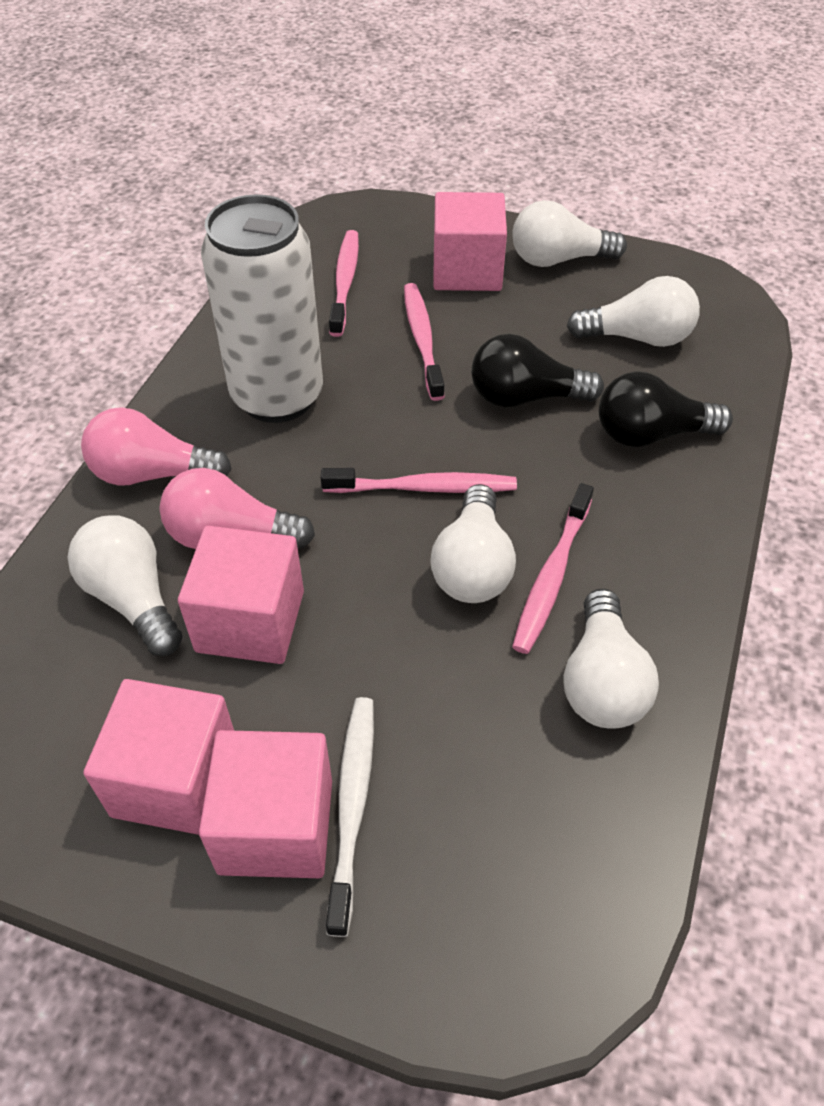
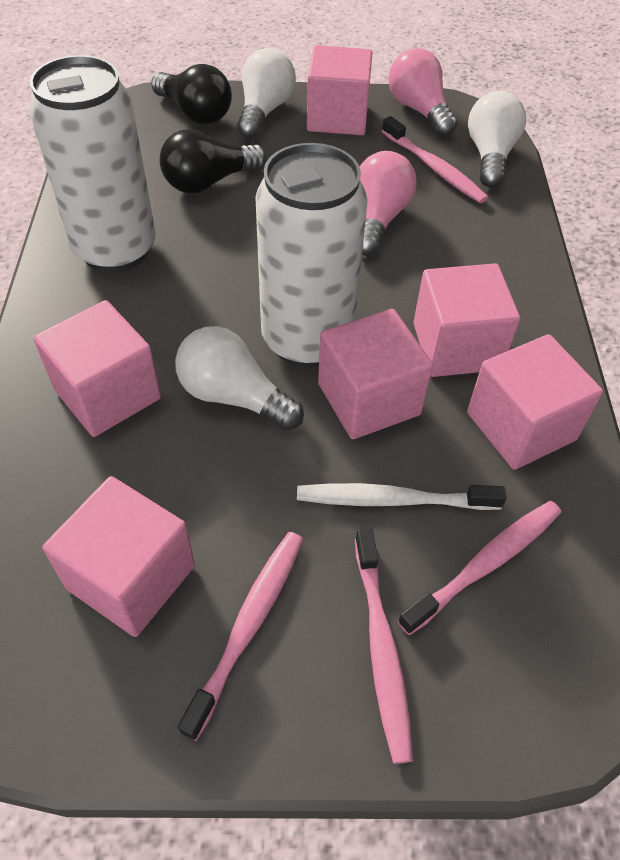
pink cube: 4 -> 6
white can: 1 -> 2
white light bulb: 5 -> 3

